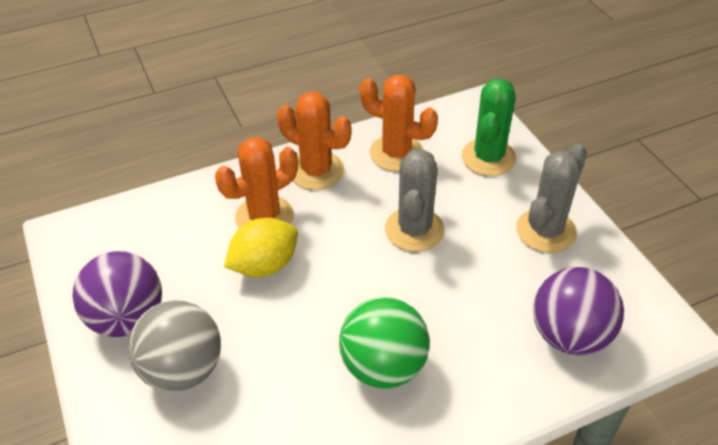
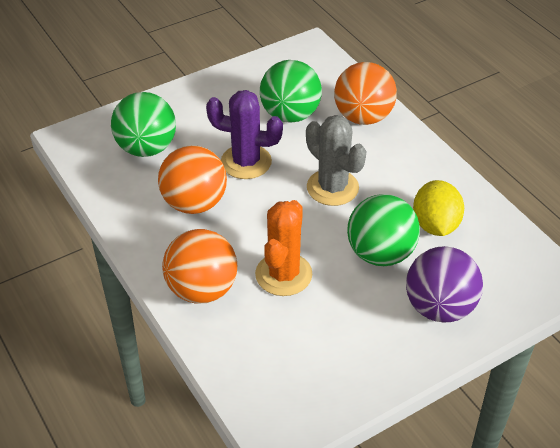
green ball: 1 -> 3
green cactus: 1 -> 0
grey ball: 1 -> 0
grey cactus: 2 -> 1
orange ball: 0 -> 3
orange cactus: 3 -> 1
purple ball: 2 -> 1
purple cactus: 0 -> 1

